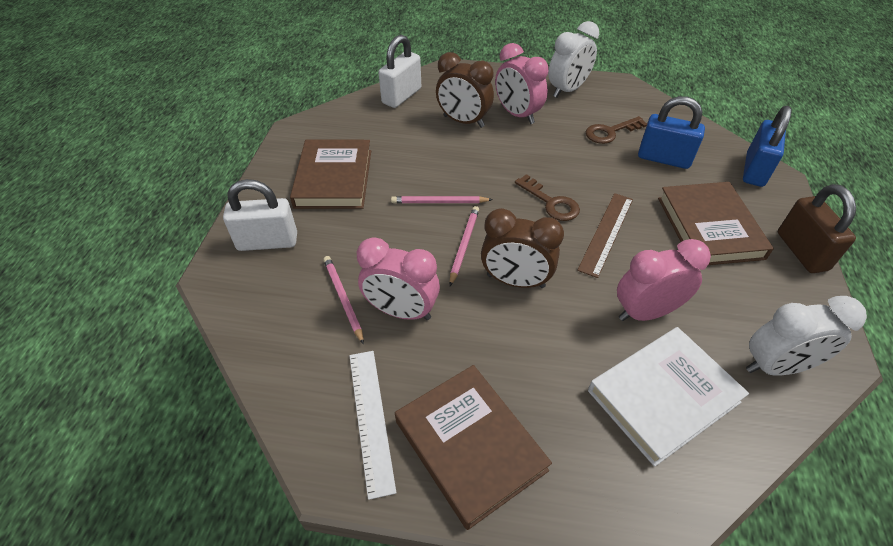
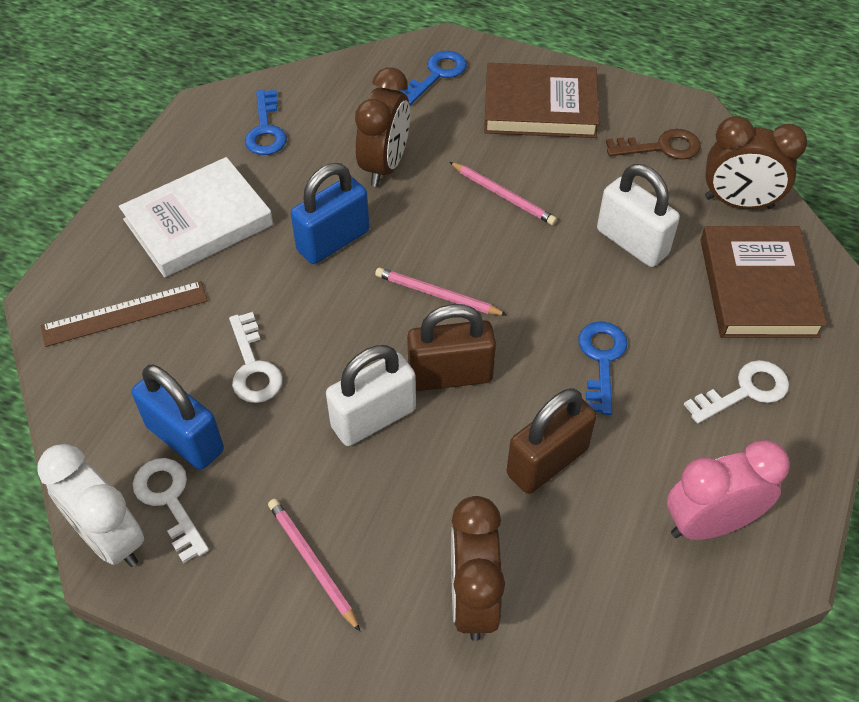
blue key: 0 -> 3
brown book: 3 -> 2
brown clock: 2 -> 3
brown key: 2 -> 1
brown padlock: 1 -> 2
pink clock: 3 -> 1
white clock: 2 -> 1
white key: 0 -> 3
white ruler: 1 -> 0

